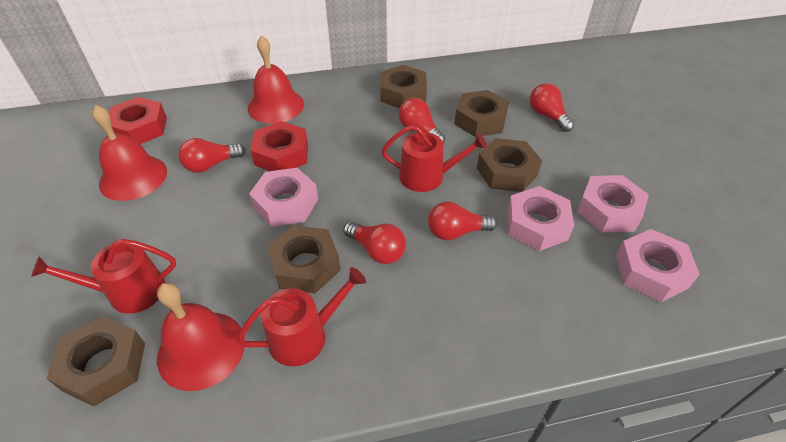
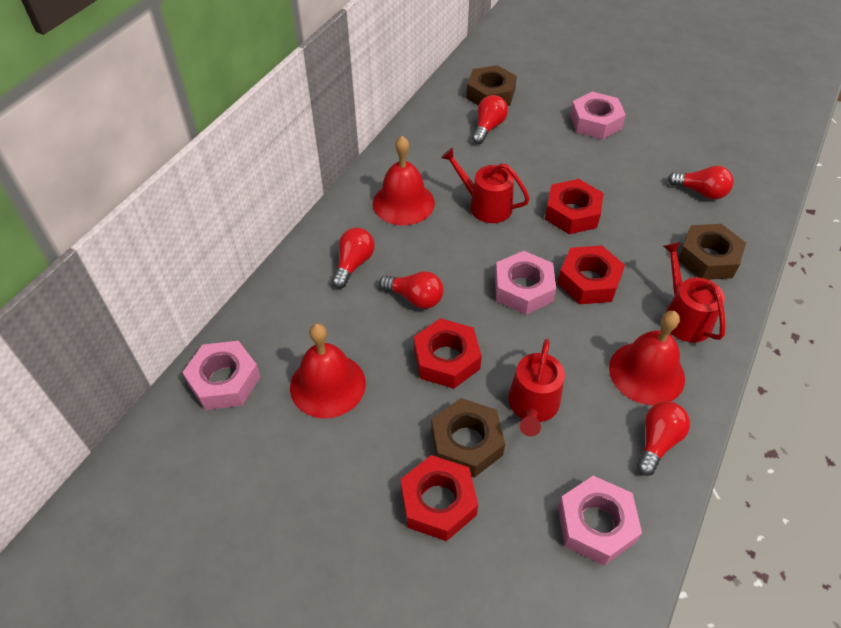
brown nut: 5 -> 3
red nut: 2 -> 4

